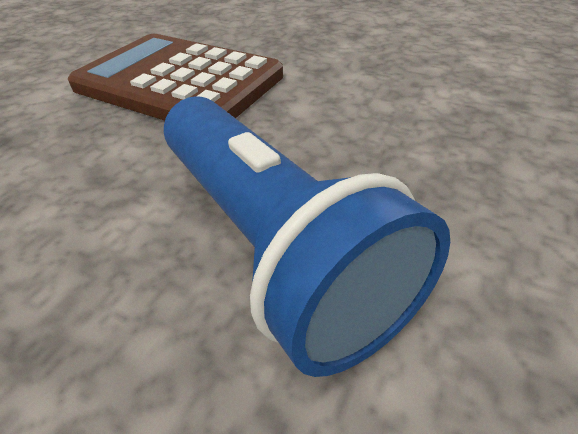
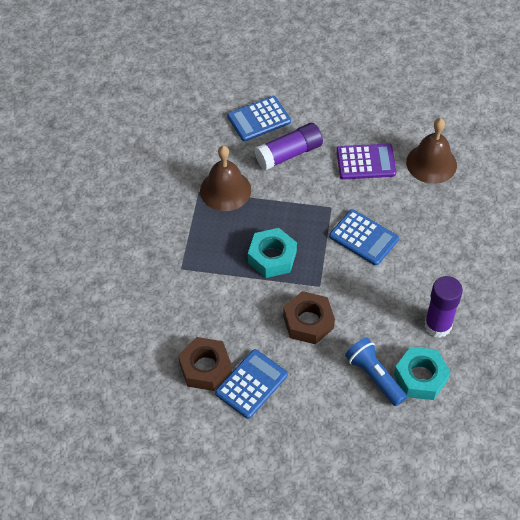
blue calculator: 0 -> 3
brown bell: 0 -> 2
brown calculator: 1 -> 0
brown nut: 0 -> 2
purple calculator: 0 -> 1
purple glue stick: 0 -> 2
turquoise nut: 0 -> 2

